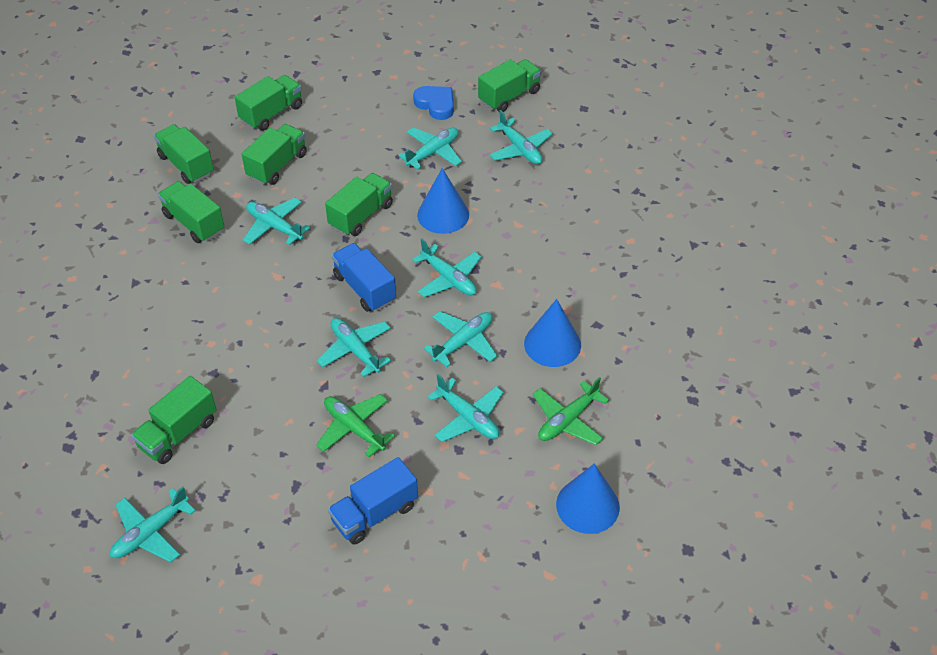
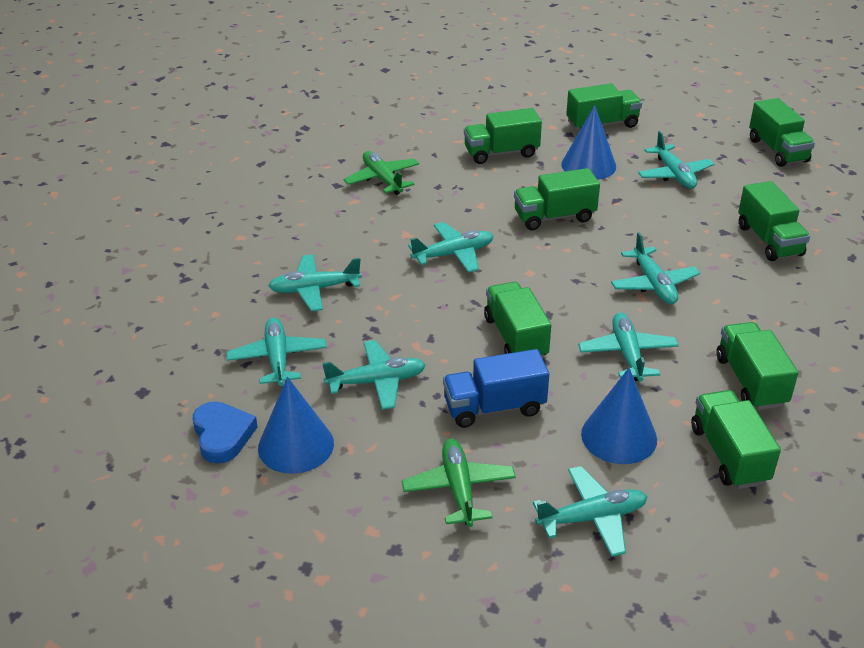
blue truck: 2 -> 1
green truck: 7 -> 8

